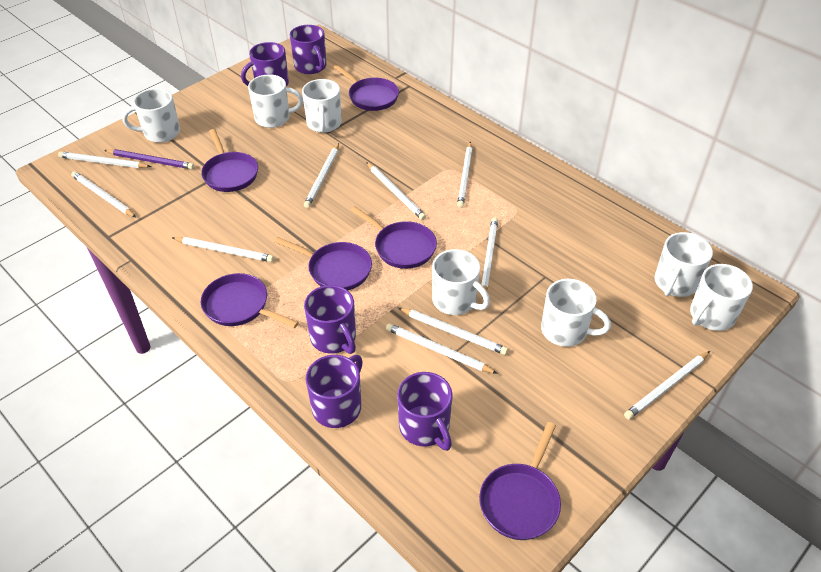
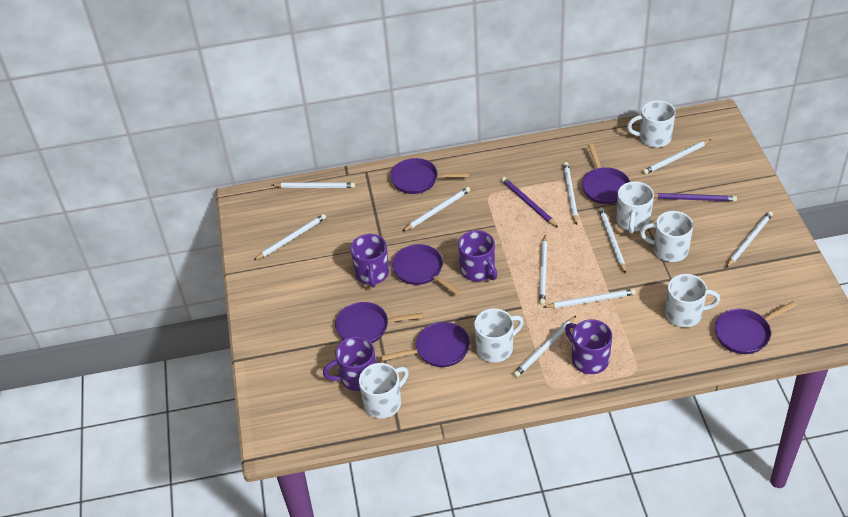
purple mug: 5 -> 4
purple pencil: 1 -> 2
white mug: 7 -> 6

